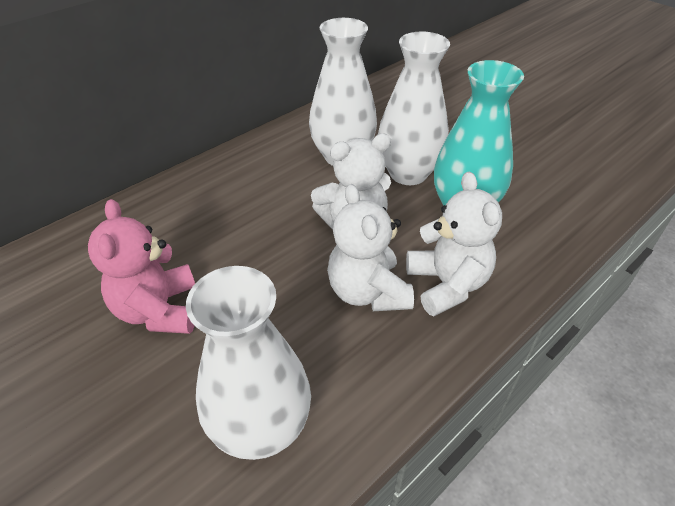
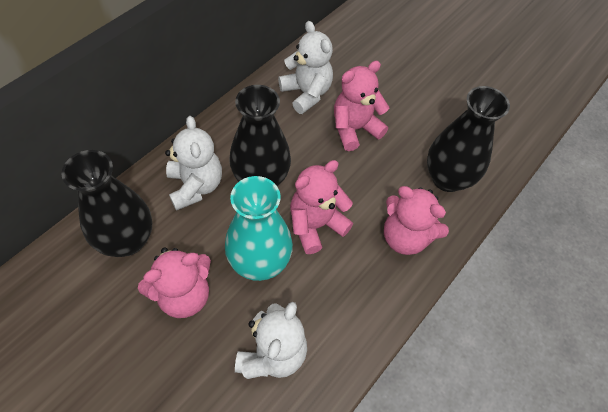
black vase: 0 -> 3
pink teddy bear: 1 -> 4
white vase: 3 -> 0

